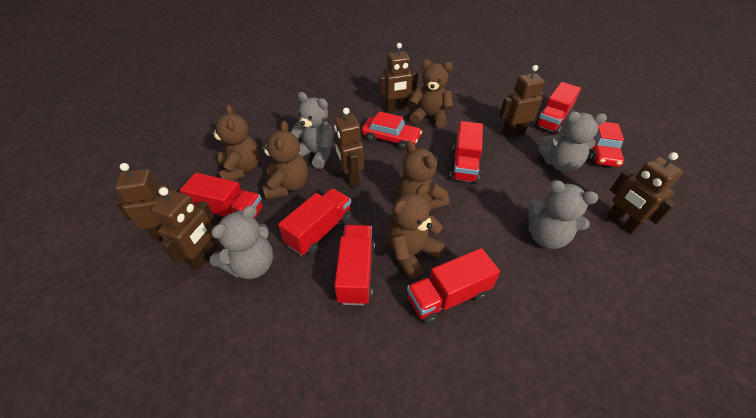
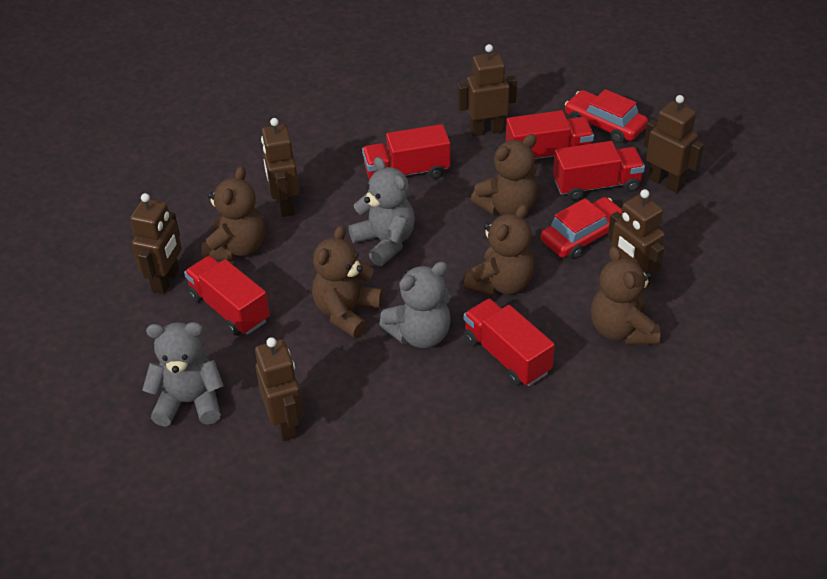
grey teddy bear: 4 -> 3
red truck: 6 -> 5

